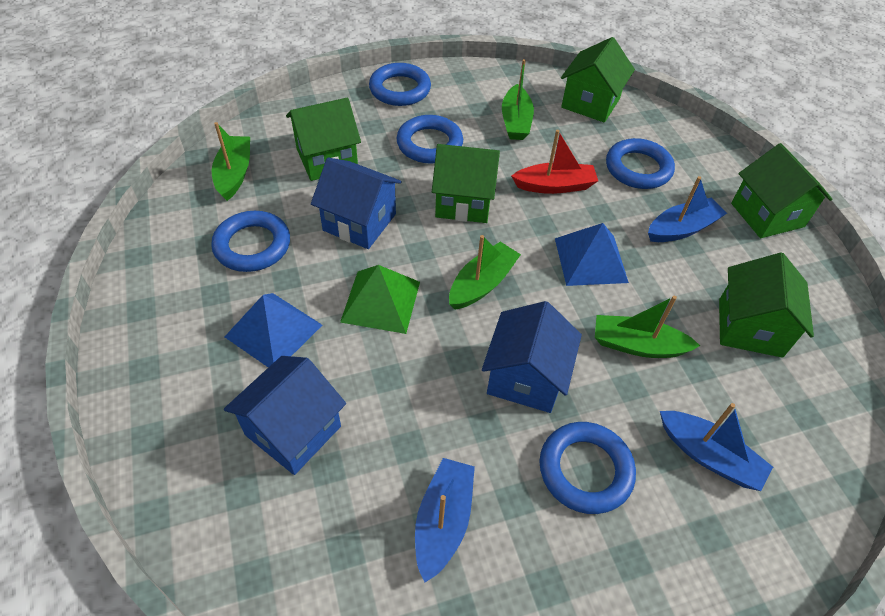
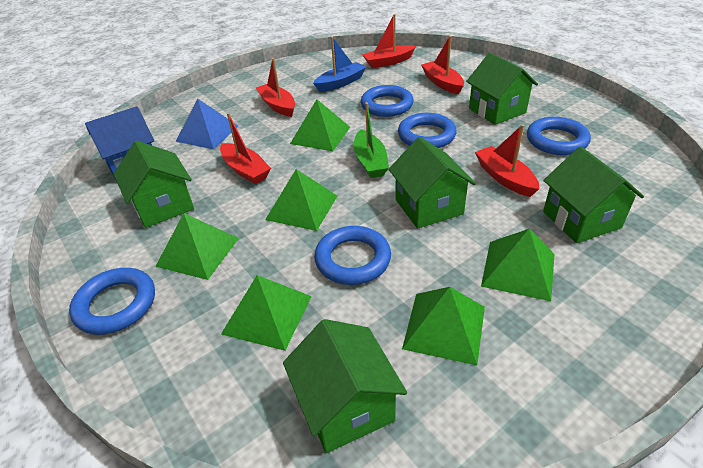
blue boat: 3 -> 1
blue house: 3 -> 1
blue pyramid: 2 -> 1
green boat: 4 -> 1
green pyramid: 1 -> 6
red boat: 1 -> 5

